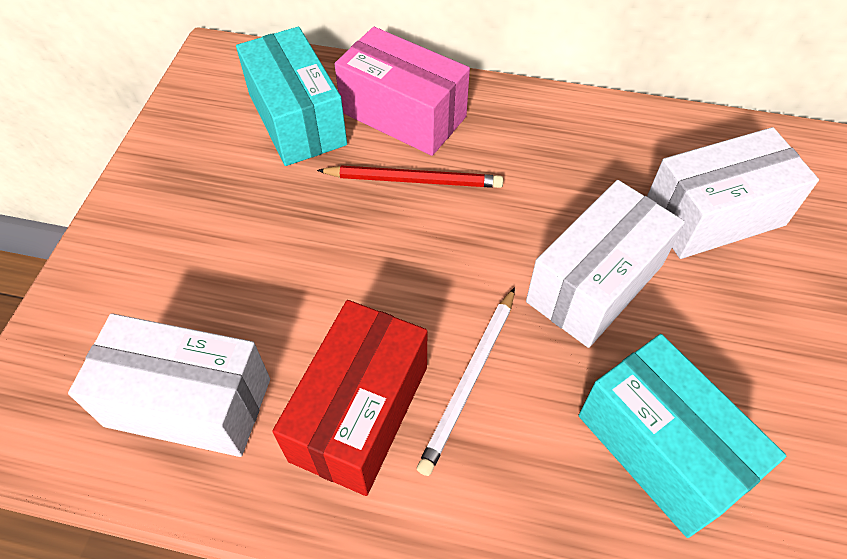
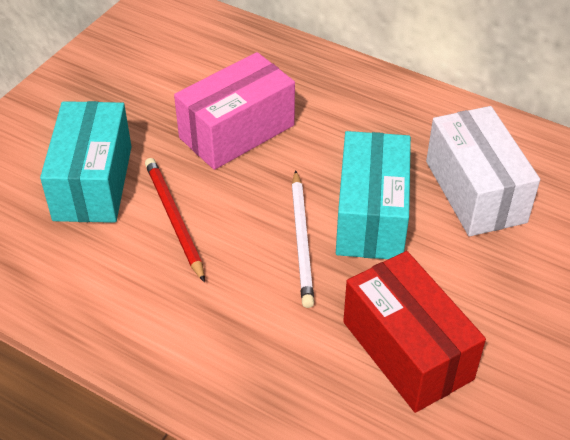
white box: 3 -> 1

